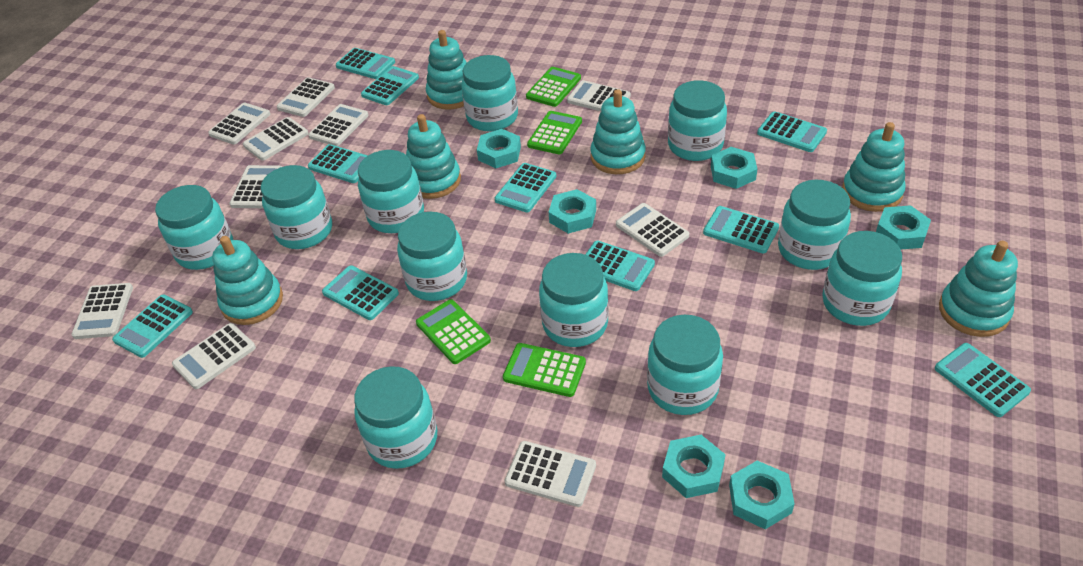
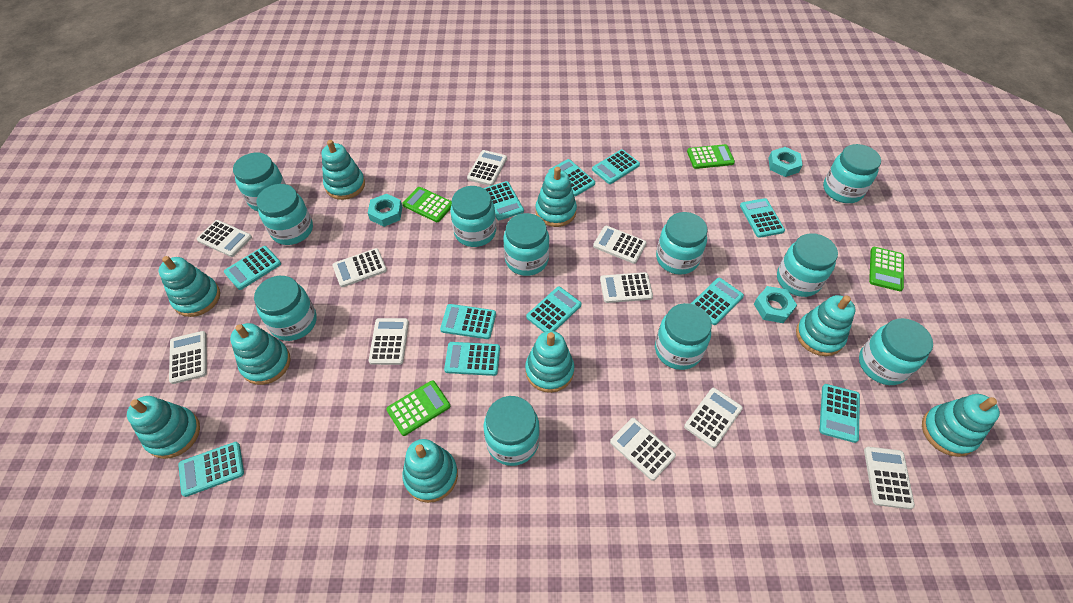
turquoise calculator: 10 -> 11
turquoise nut: 6 -> 3
turquoise stacking toy: 6 -> 9

